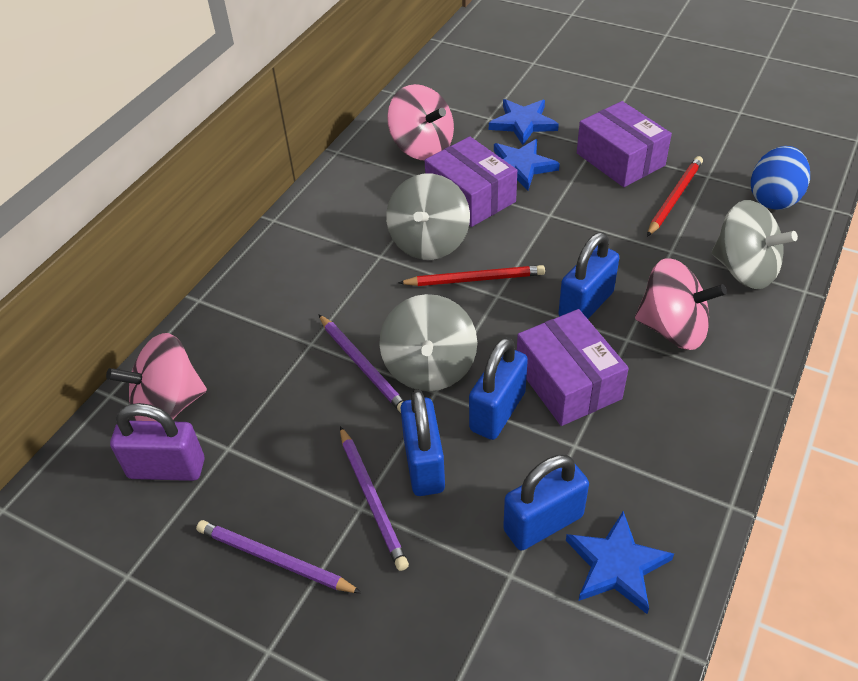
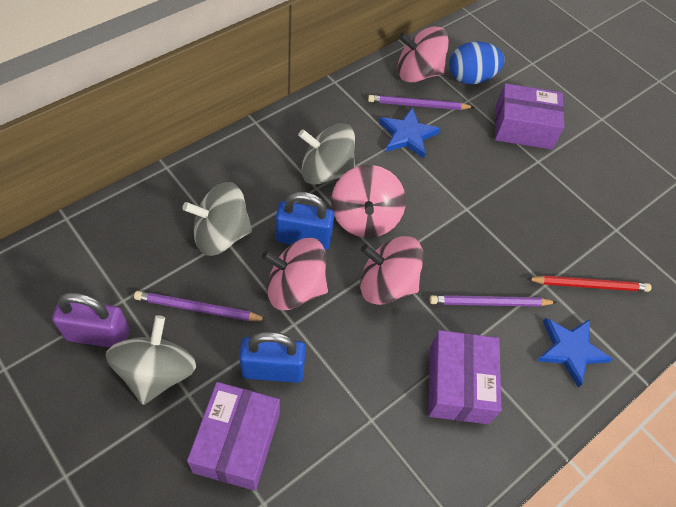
blue padlock: 4 -> 2
blue star: 3 -> 2
pink spinning top: 3 -> 4
red pencil: 2 -> 1

